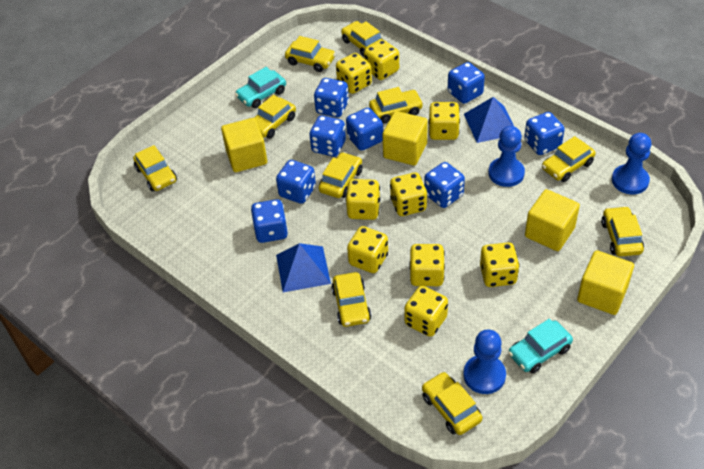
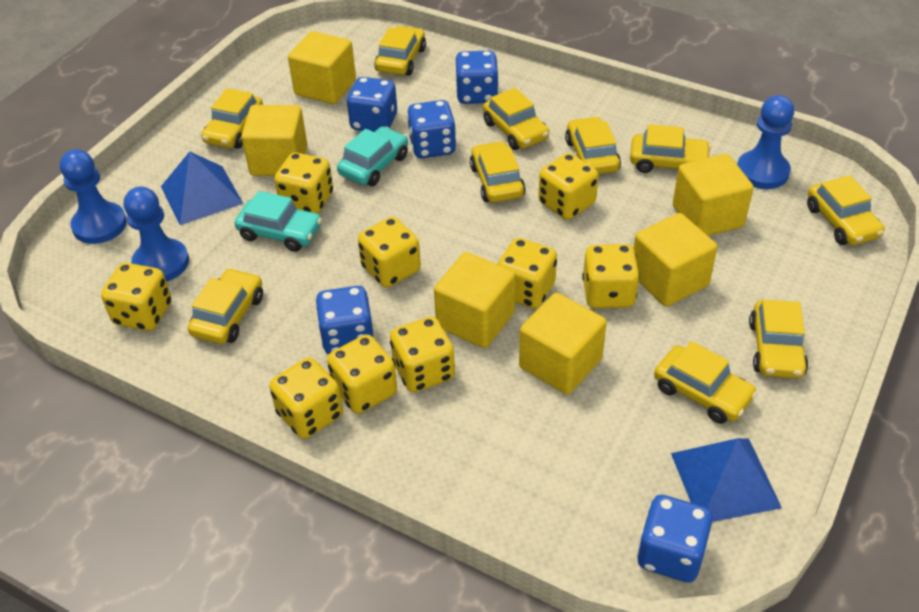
blue dice: 8 -> 5
yellow cube: 4 -> 6

